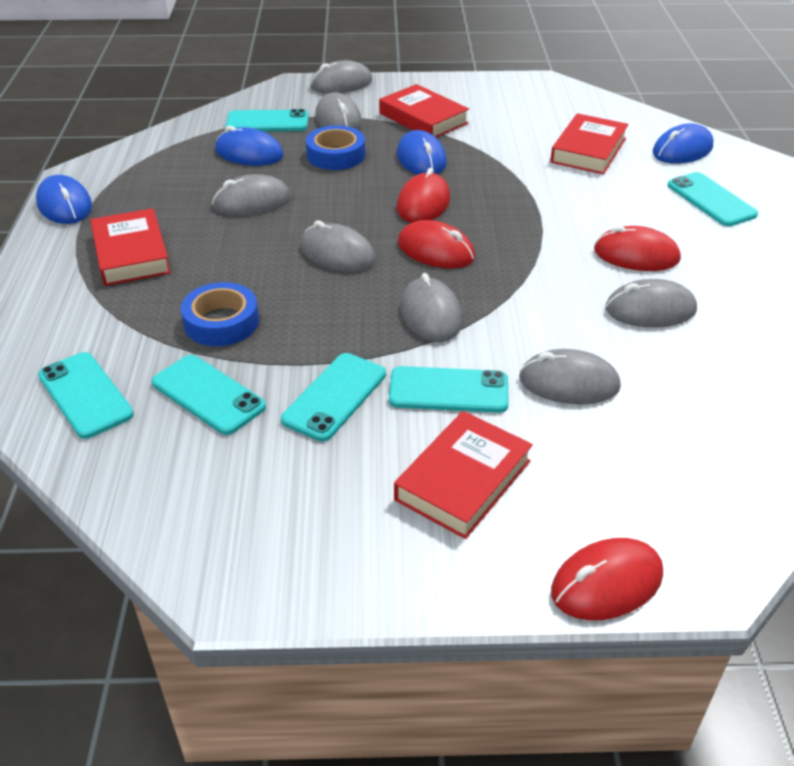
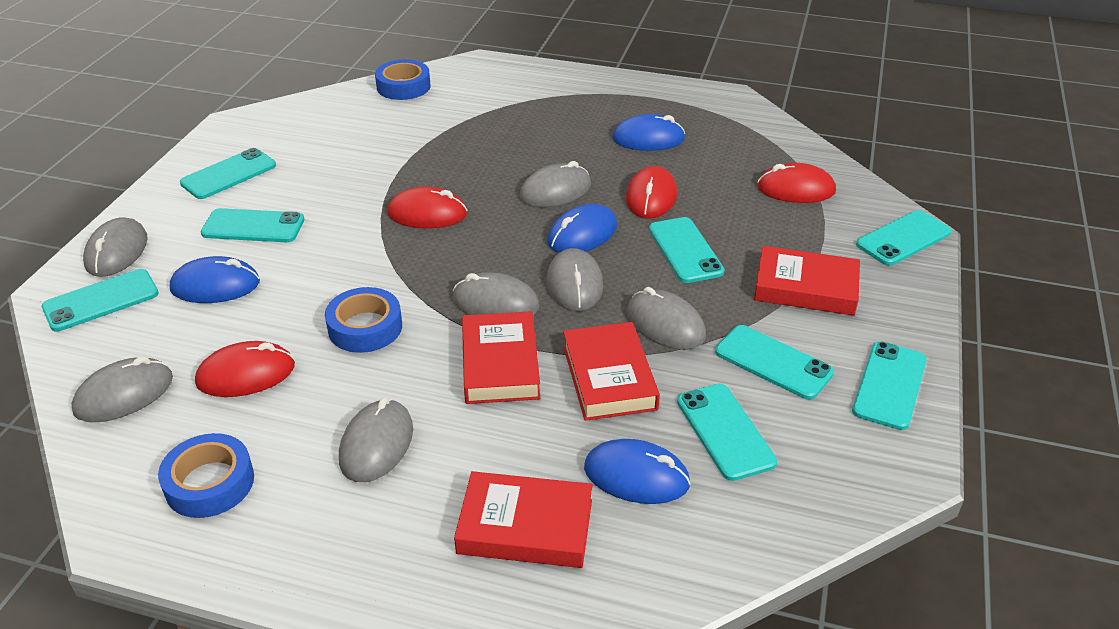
blue tape: 2 -> 3
turquoise phone: 6 -> 8

